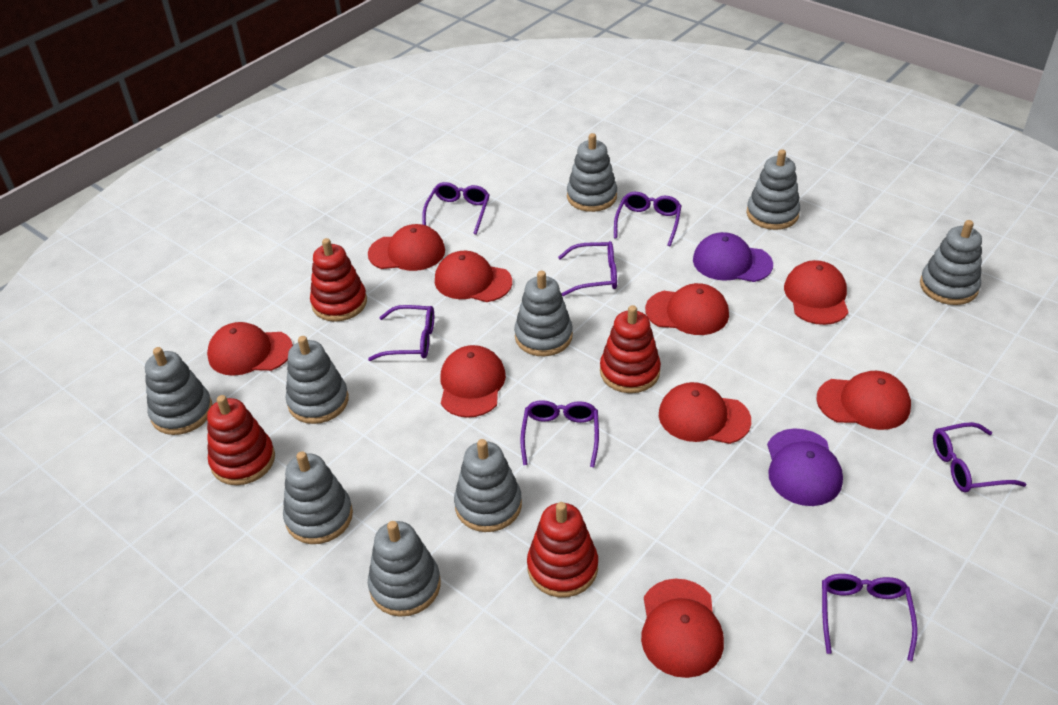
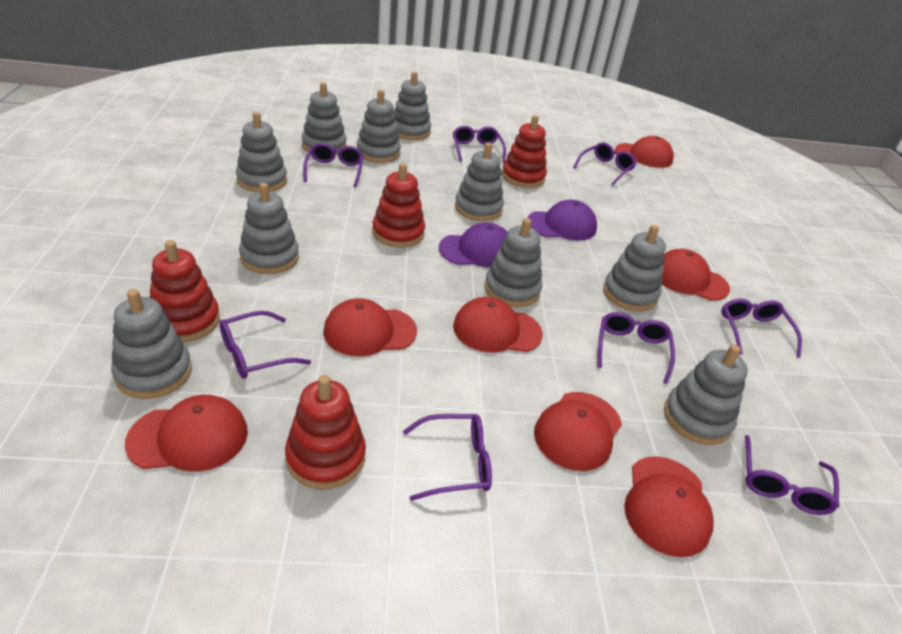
grey stacking toy: 9 -> 10
purple glasses: 7 -> 8
red cap: 9 -> 7

